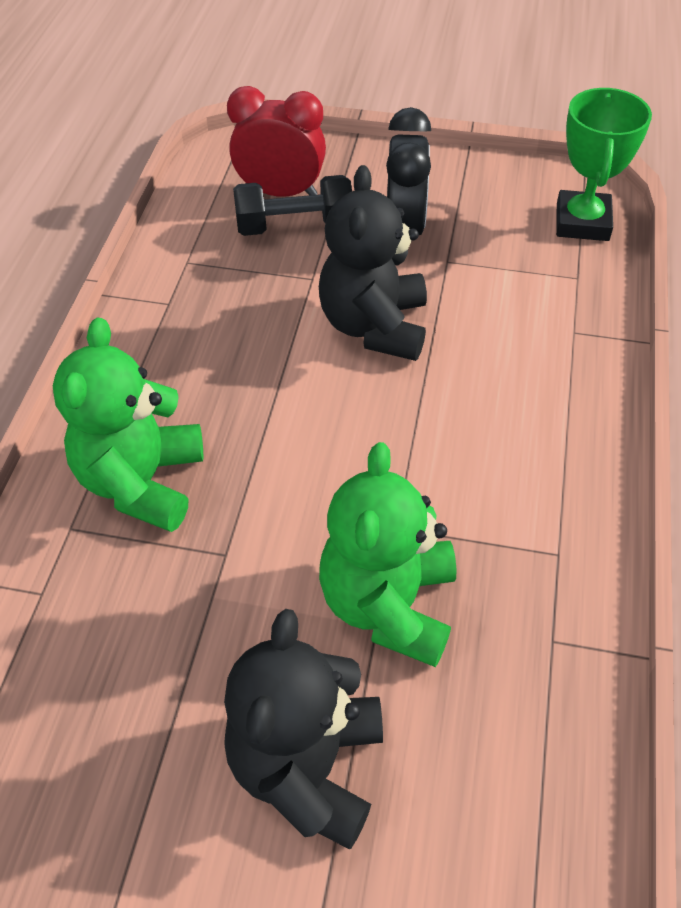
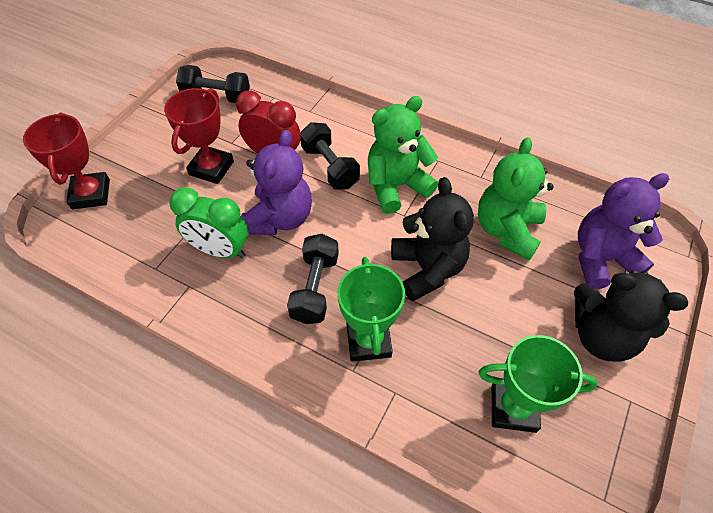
black clock: 1 -> 0
black dumbbell: 1 -> 3
green clock: 0 -> 1
green trophy: 1 -> 2
purple teddy bear: 0 -> 2
red trophy: 0 -> 2

